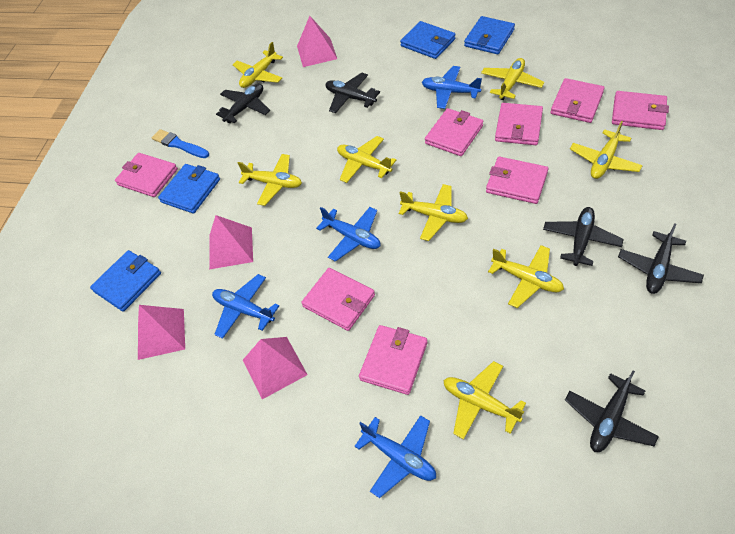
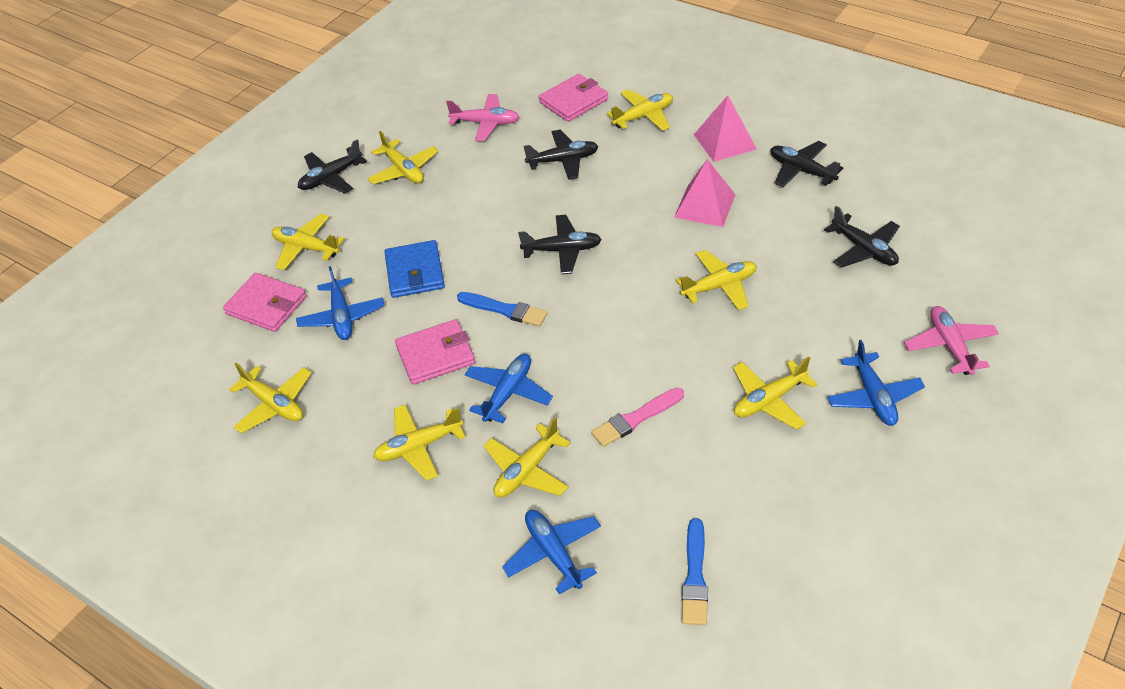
blue brush: 1 -> 2
blue wallet: 4 -> 1
pink brush: 0 -> 1
pink plane: 0 -> 2
pink pyramid: 4 -> 2
pink wallet: 8 -> 3

